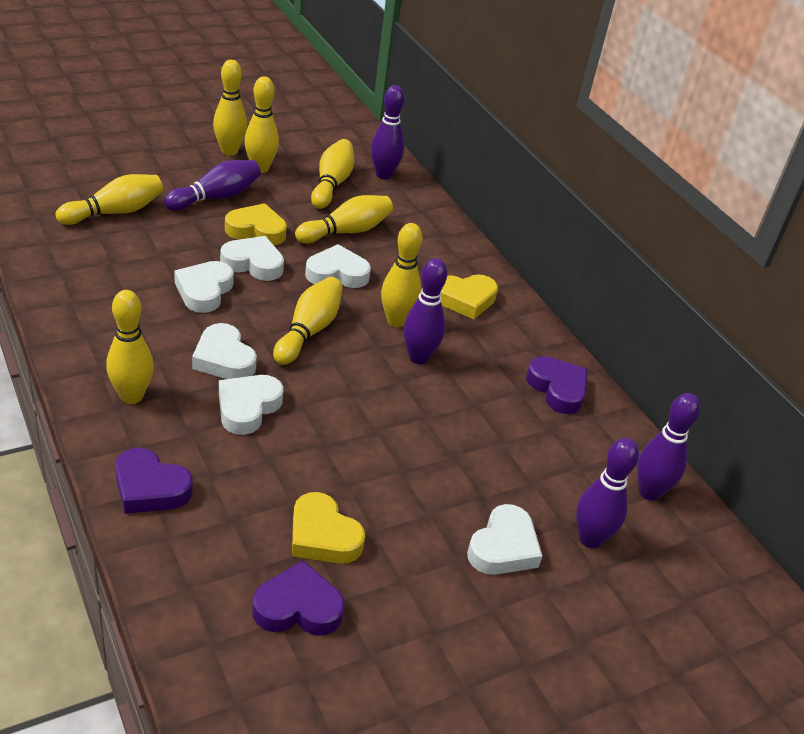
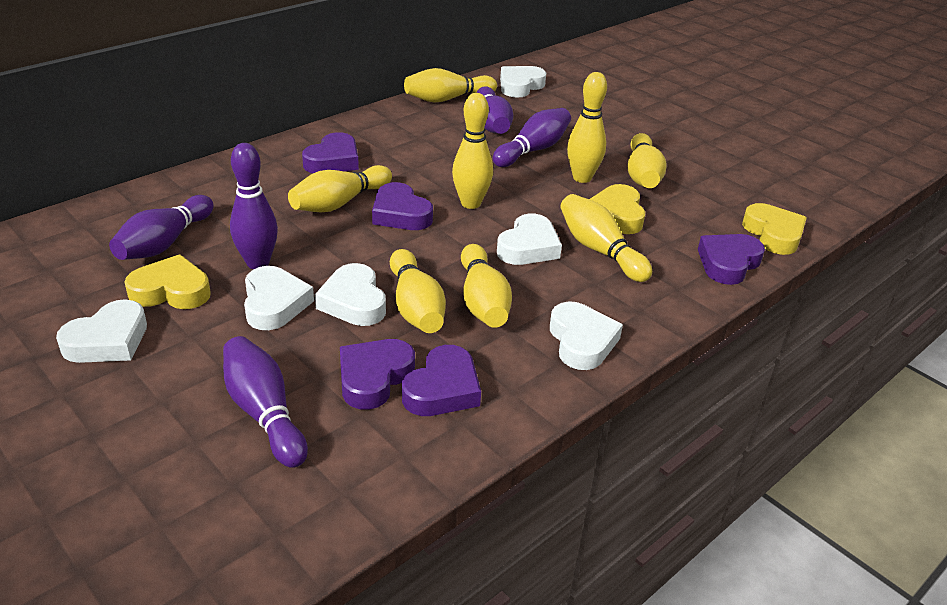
purple heart: 3 -> 5

